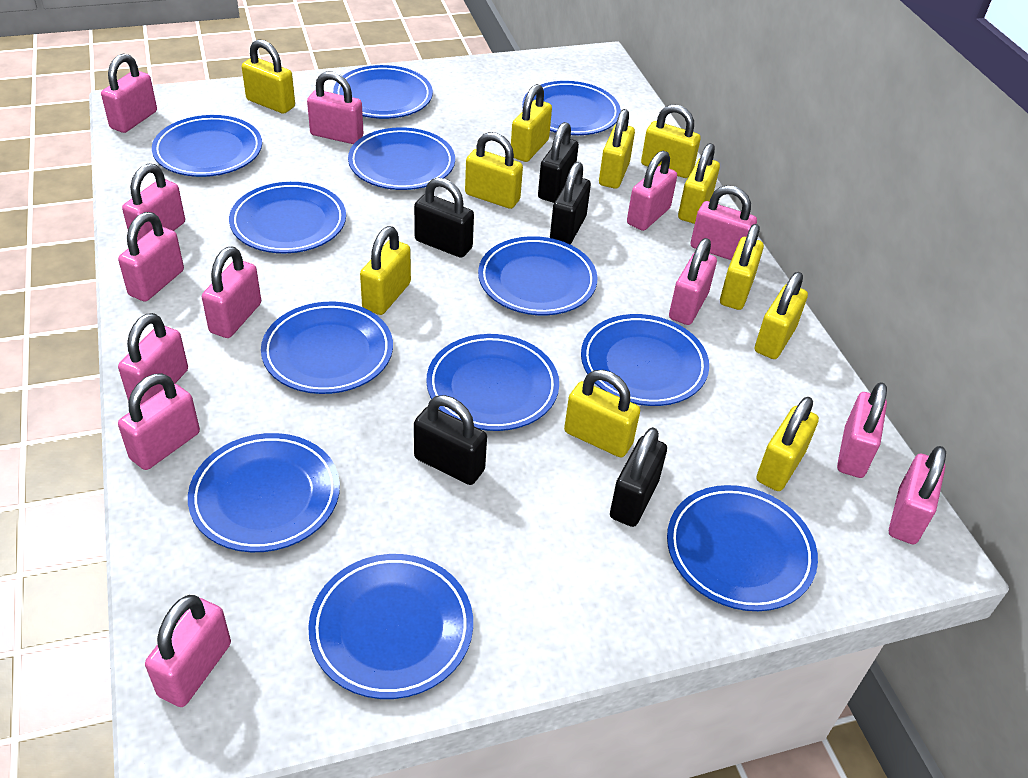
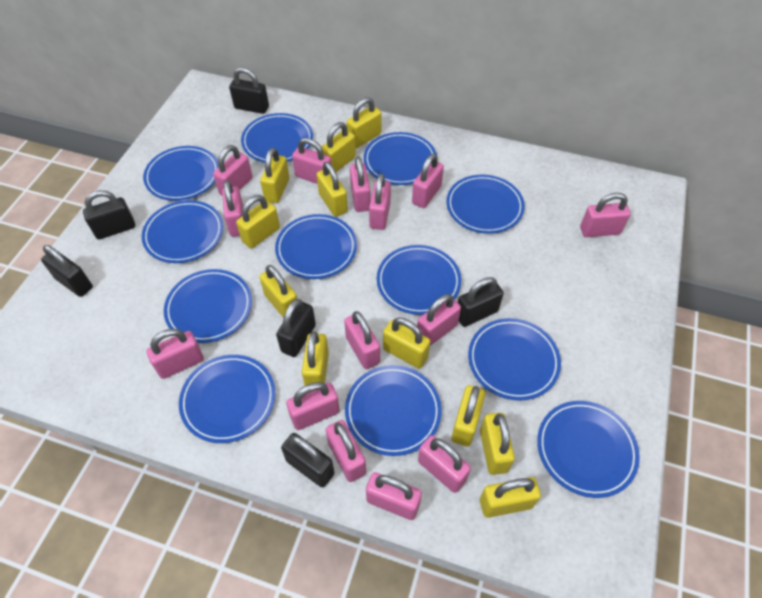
black padlock: 5 -> 6
pink padlock: 13 -> 14

